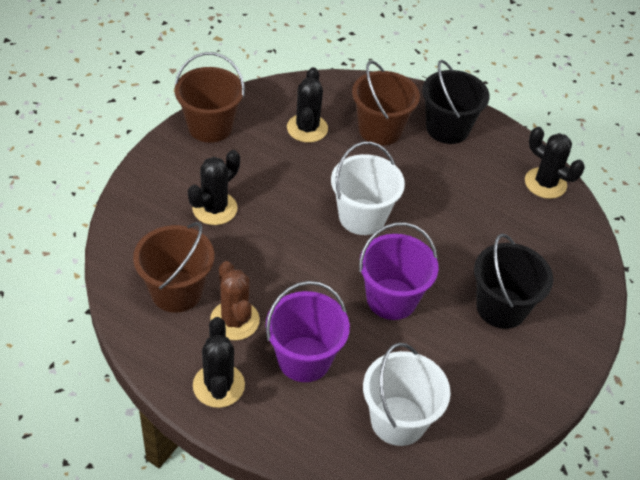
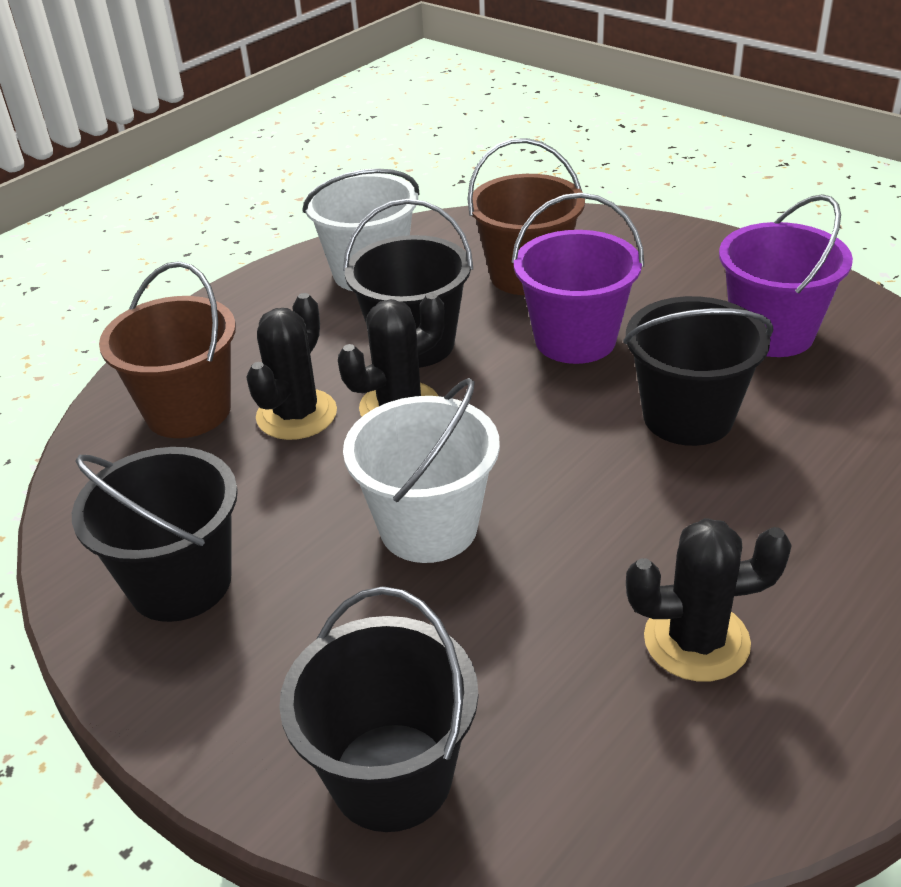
black bucket: 2 -> 4
black cactus: 4 -> 3
brown bucket: 3 -> 2
brown cactus: 1 -> 0

